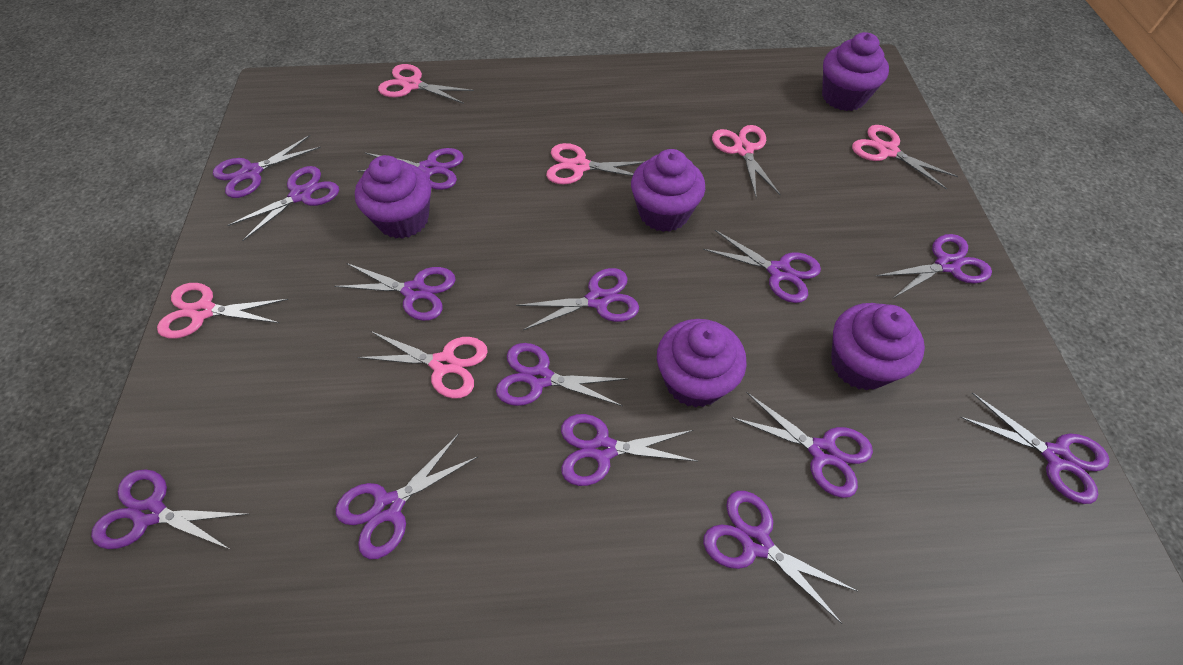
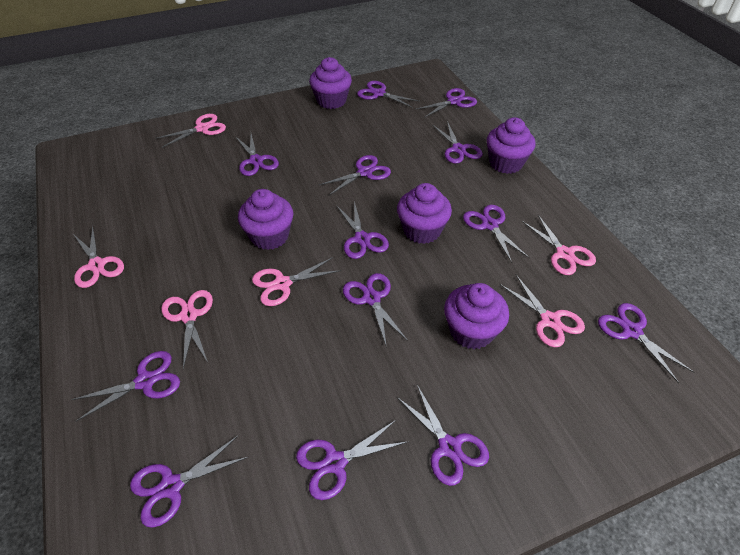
purple scissors: 14 -> 13

